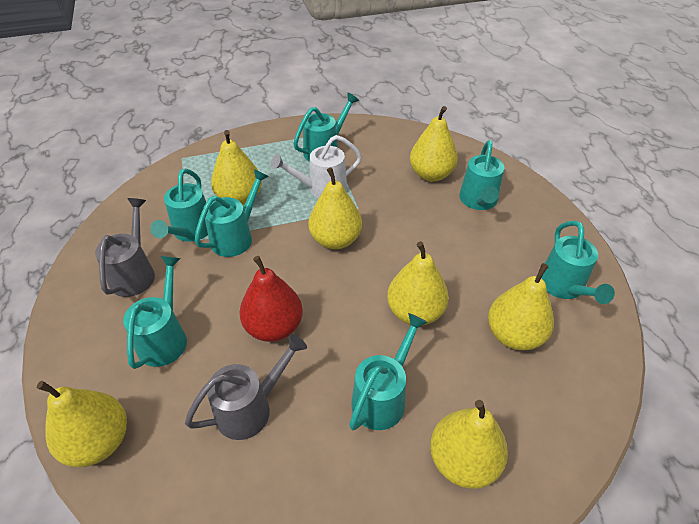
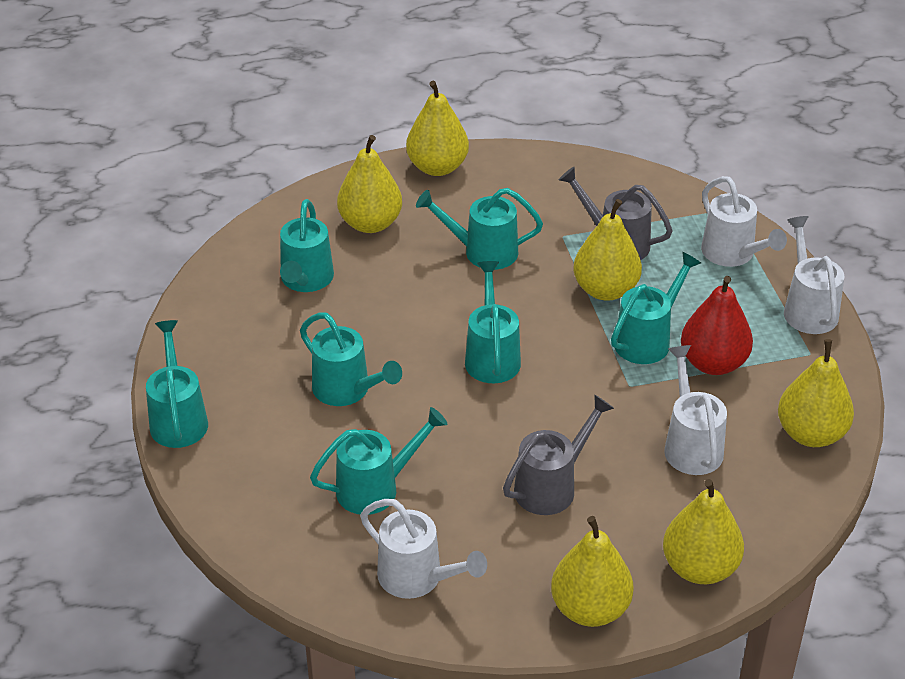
white watering can: 1 -> 4
yellow pear: 7 -> 6

